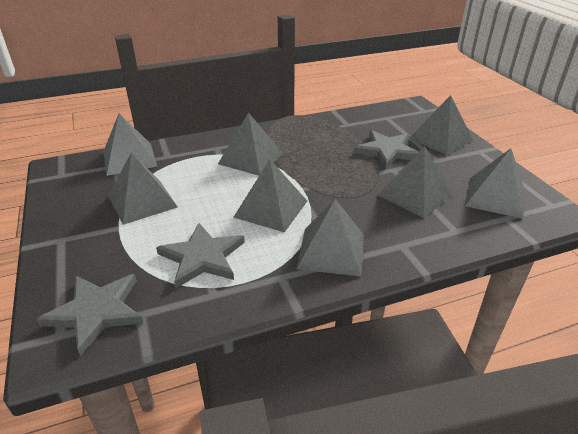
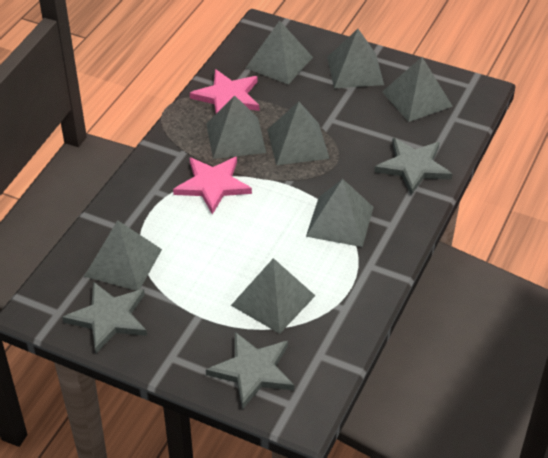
pink star: 0 -> 2

